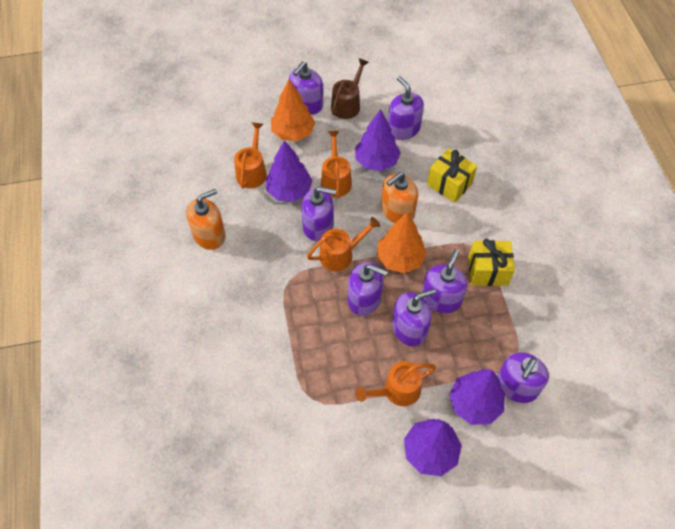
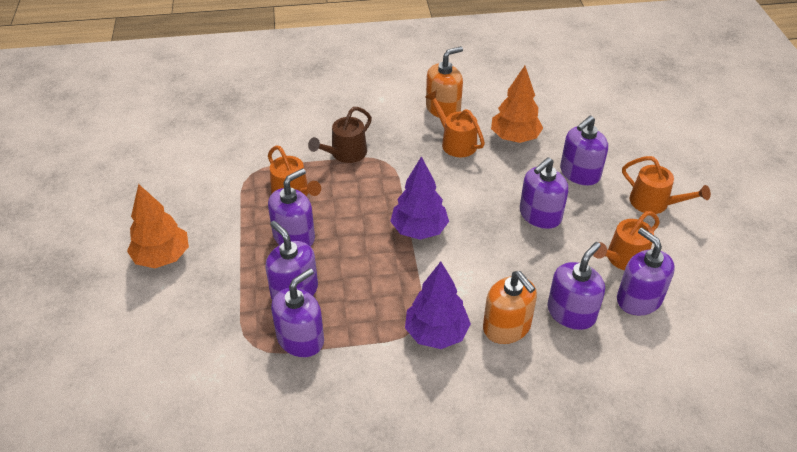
purple tree: 4 -> 2
yellow gift: 2 -> 0

